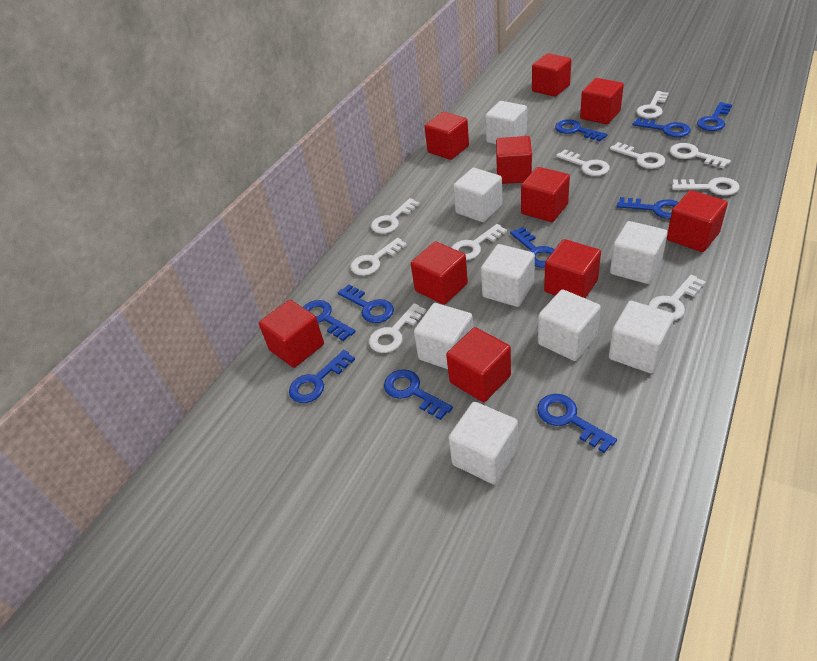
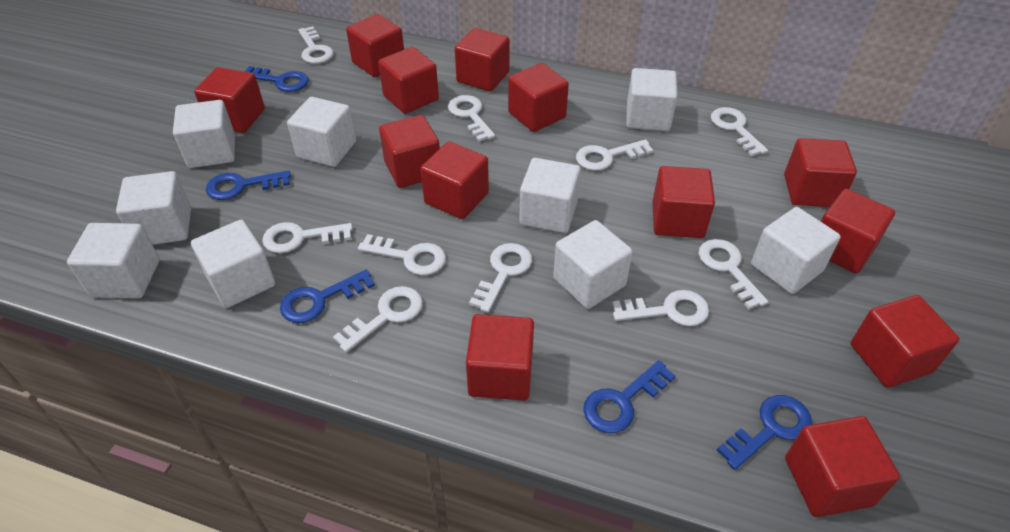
blue key: 10 -> 5
red cube: 10 -> 13
white cube: 8 -> 9

